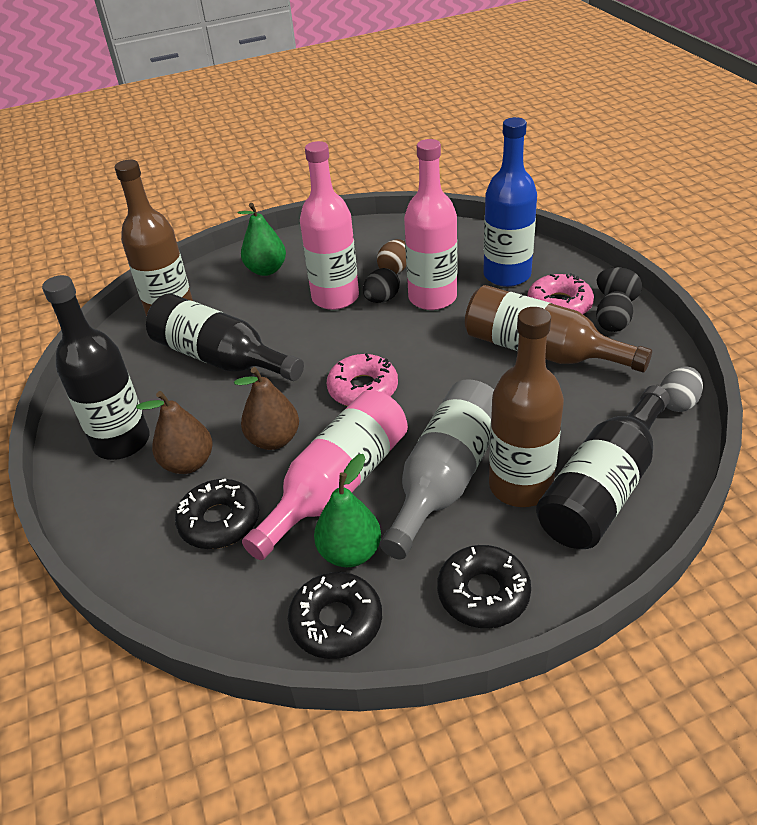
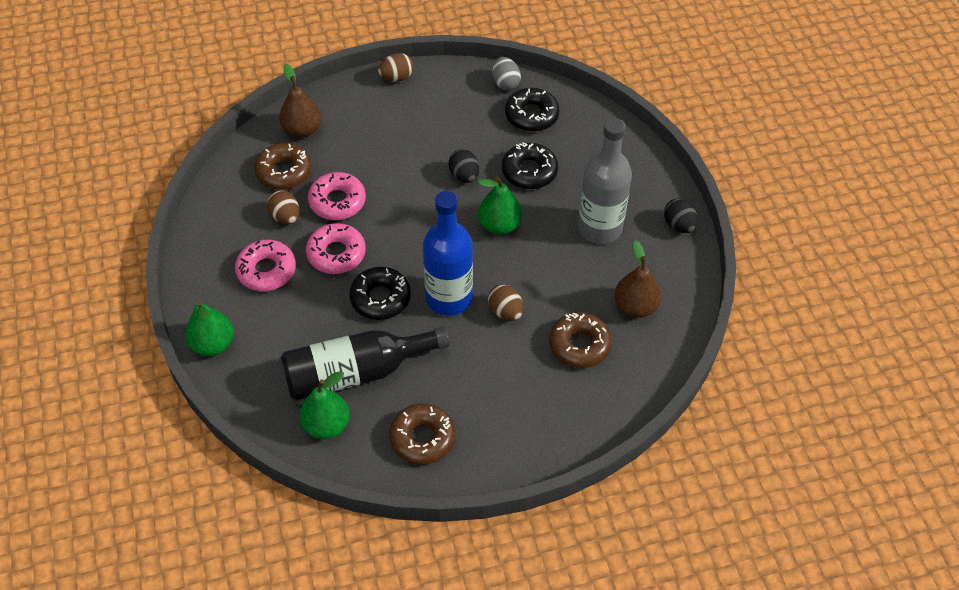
black bottle: 3 -> 1
black egg: 3 -> 2
brown bottle: 3 -> 0
brown donut: 0 -> 3
brown egg: 1 -> 3
green pear: 2 -> 3
pink bottle: 3 -> 0
pink donut: 2 -> 3

